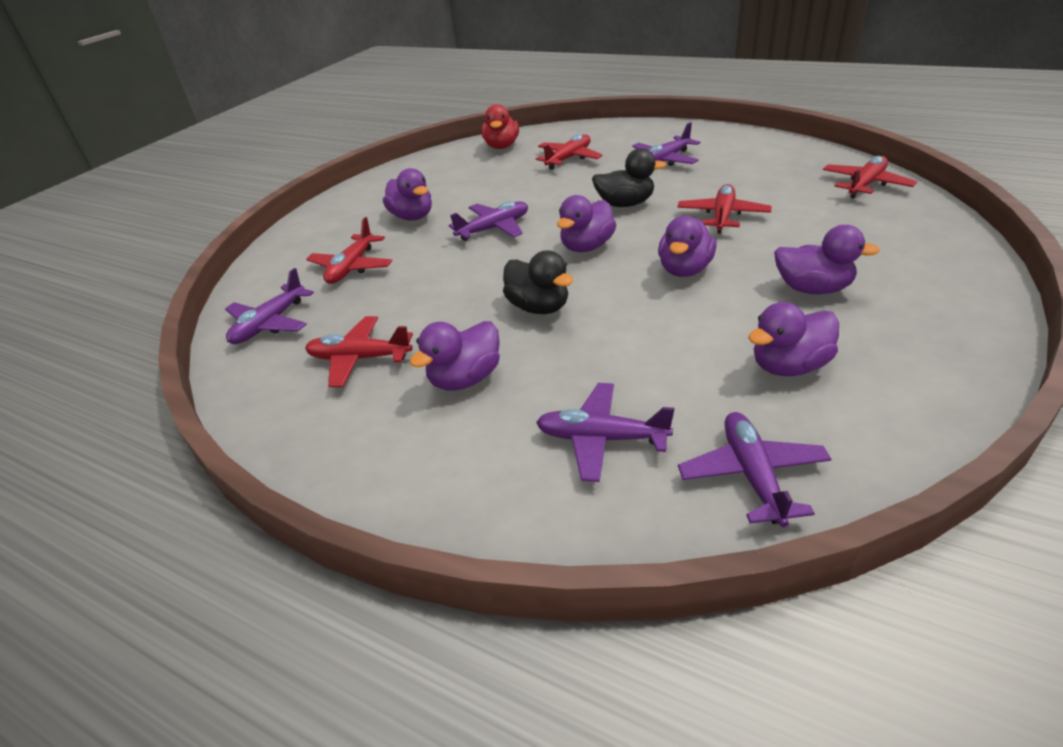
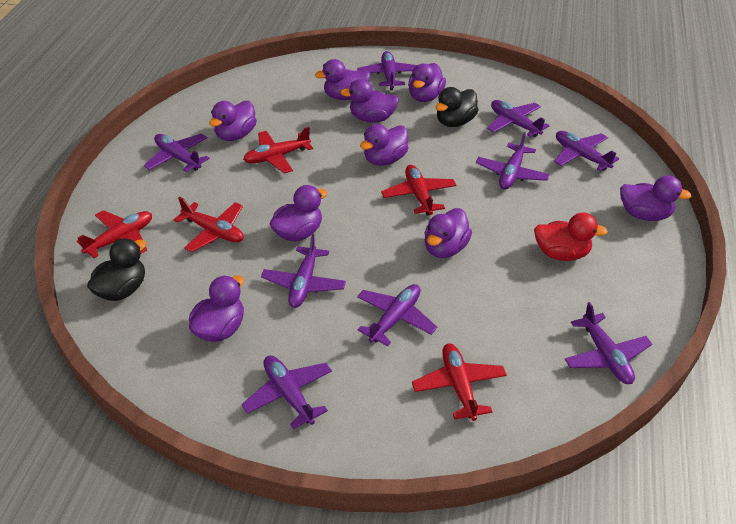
purple duck: 6 -> 9
purple plane: 5 -> 9

